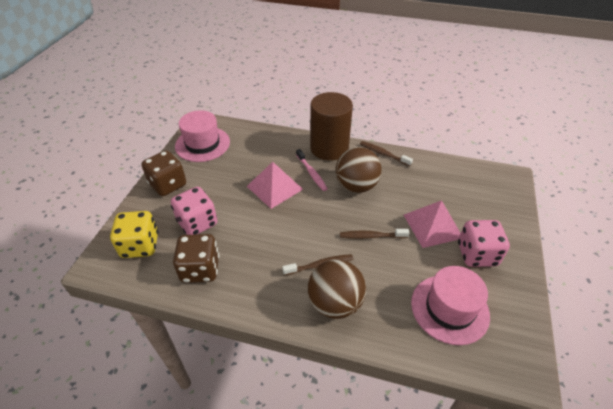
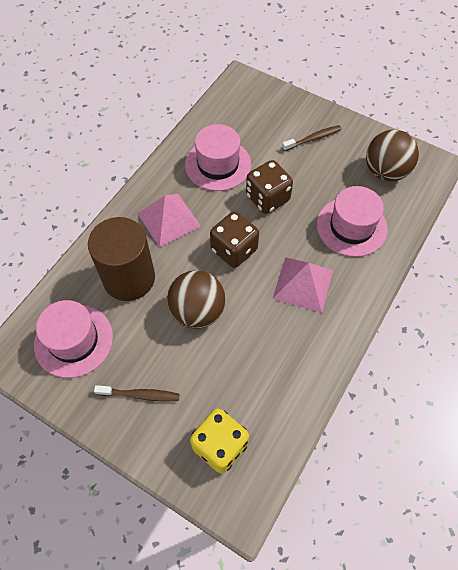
brown toothbrush: 3 -> 2
pink dice: 2 -> 0
pink hat: 2 -> 3
pink toothbrush: 1 -> 0

